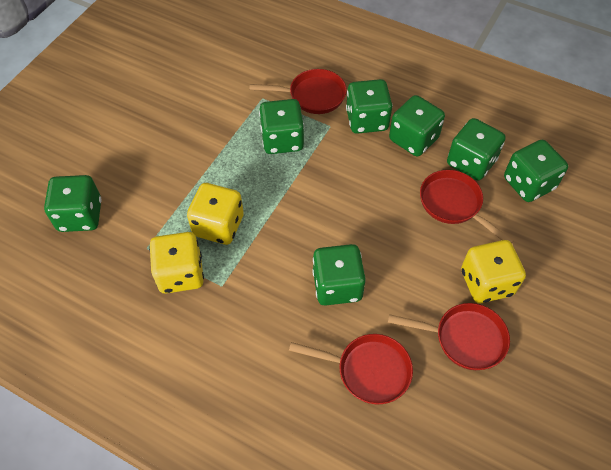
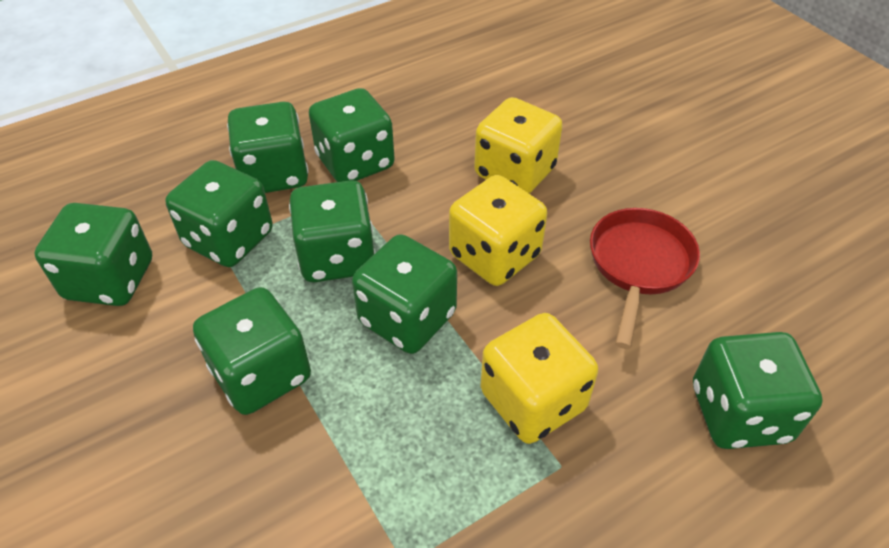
green dice: 7 -> 8
red pan: 4 -> 1

